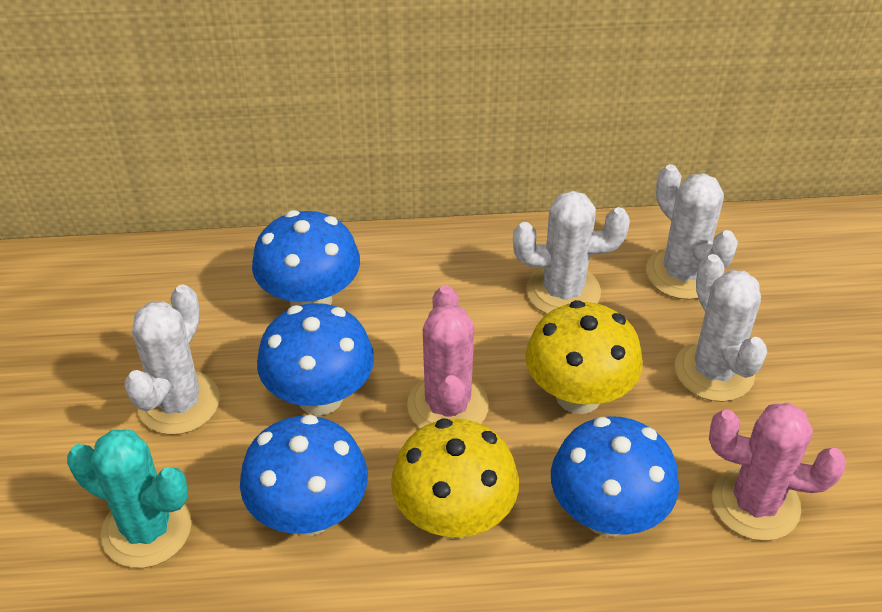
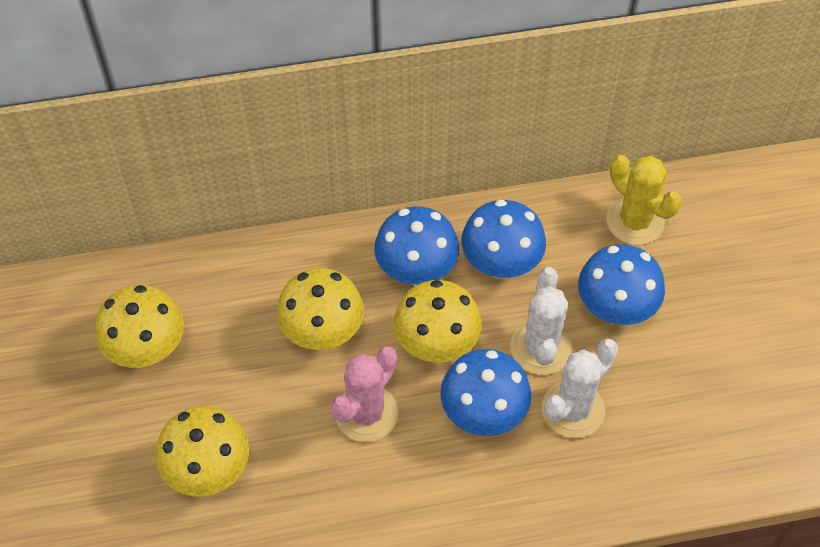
pink cactus: 2 -> 1
turquoise cactus: 1 -> 0
white cactus: 4 -> 2
yellow cactus: 0 -> 1
yellow mushroom: 2 -> 4

